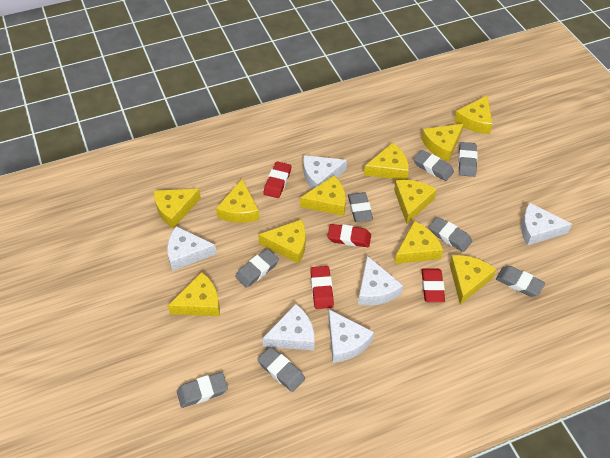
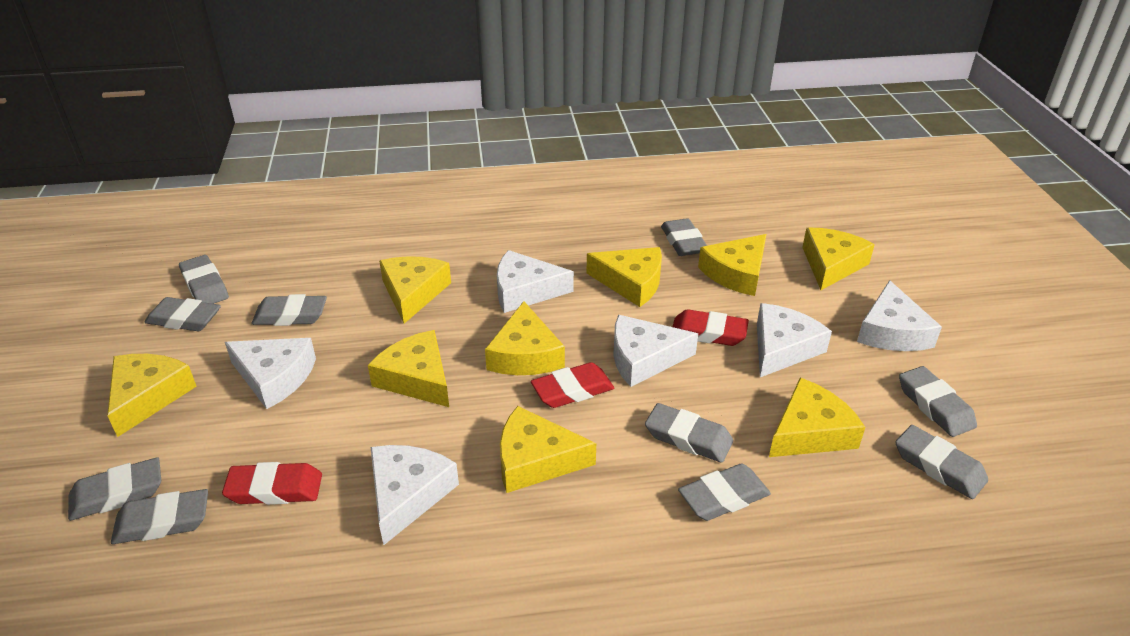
grey eraser: 8 -> 10
red eraser: 4 -> 3
yellow cheese: 11 -> 9

